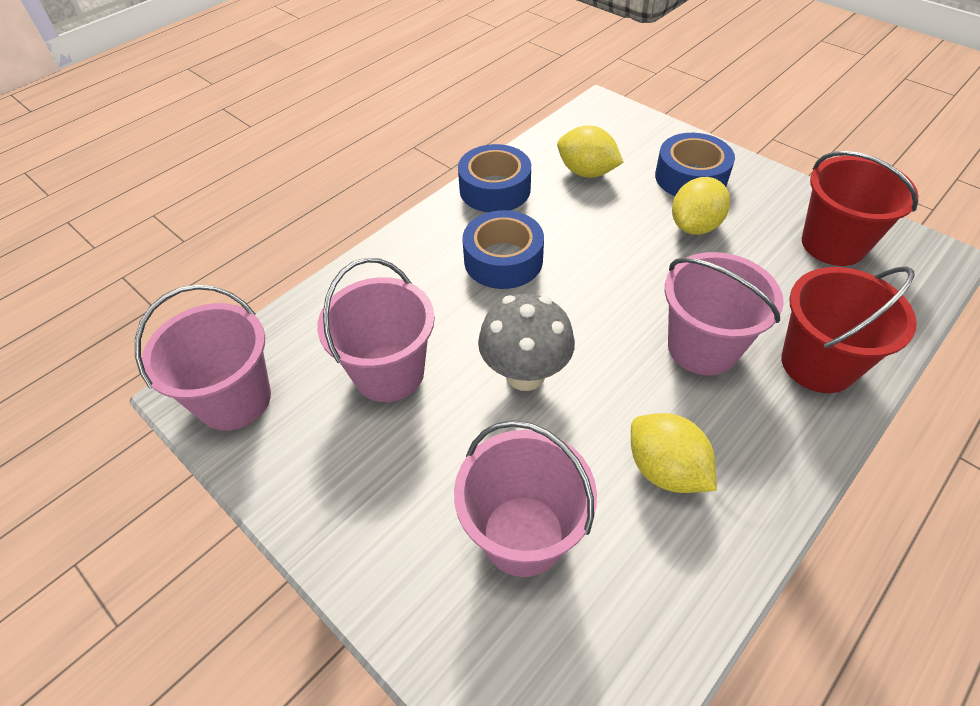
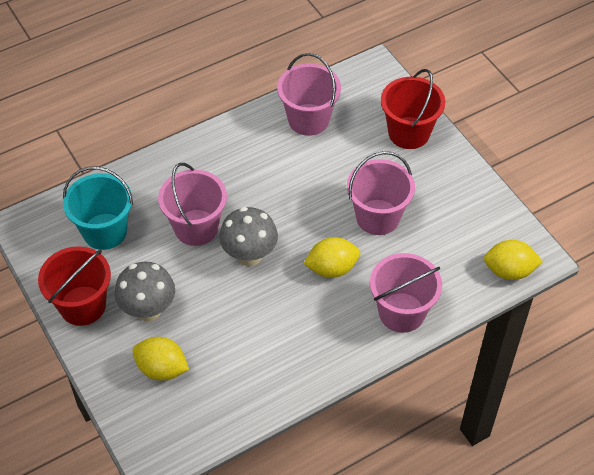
blue tape: 3 -> 0
grey mushroom: 1 -> 2
turquoise bucket: 0 -> 1

